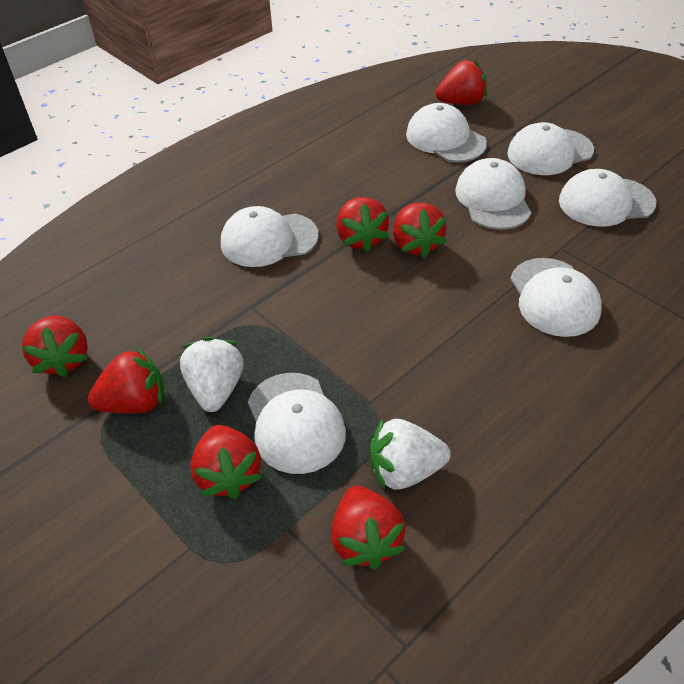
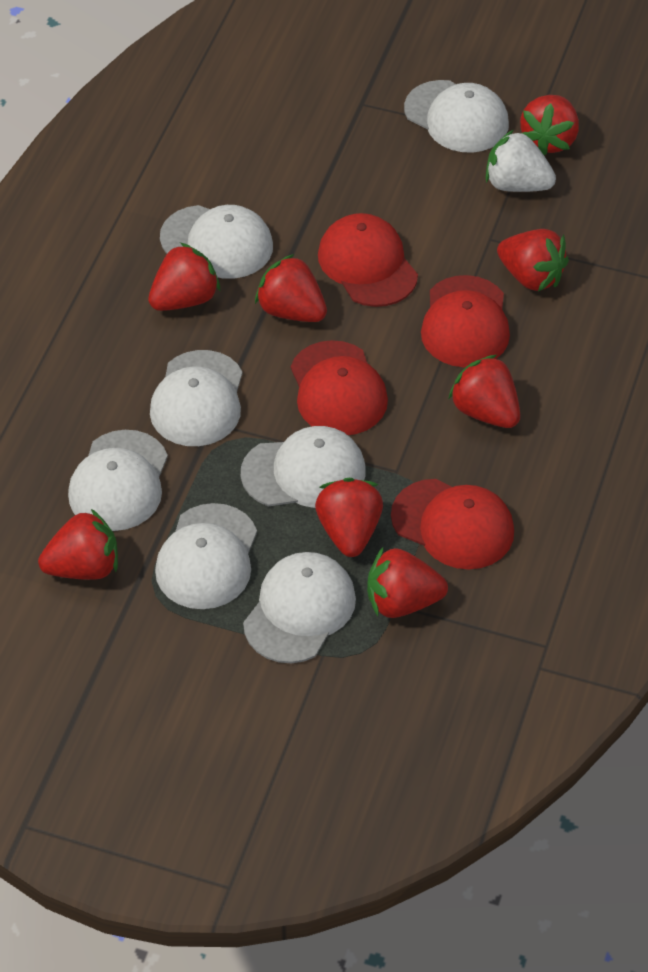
red cap: 0 -> 4
red strawberry: 7 -> 8
white strawberry: 2 -> 1

